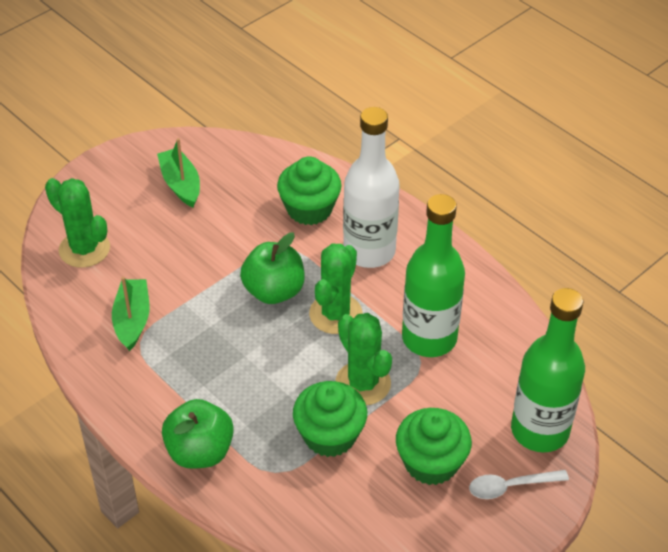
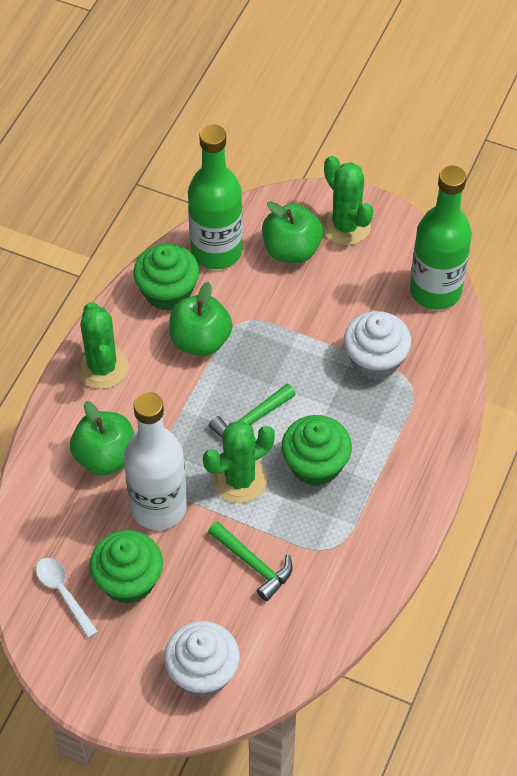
green apple: 2 -> 3
green boat: 2 -> 0
green hammer: 0 -> 2
white cupcake: 0 -> 2

